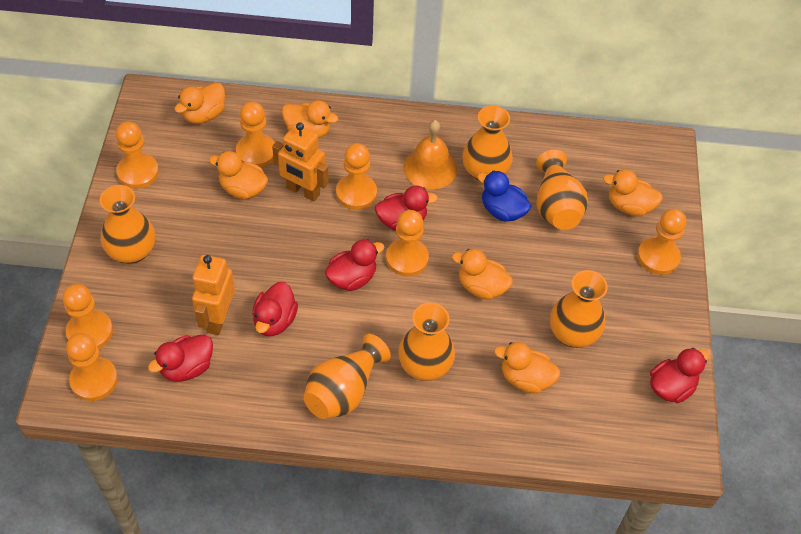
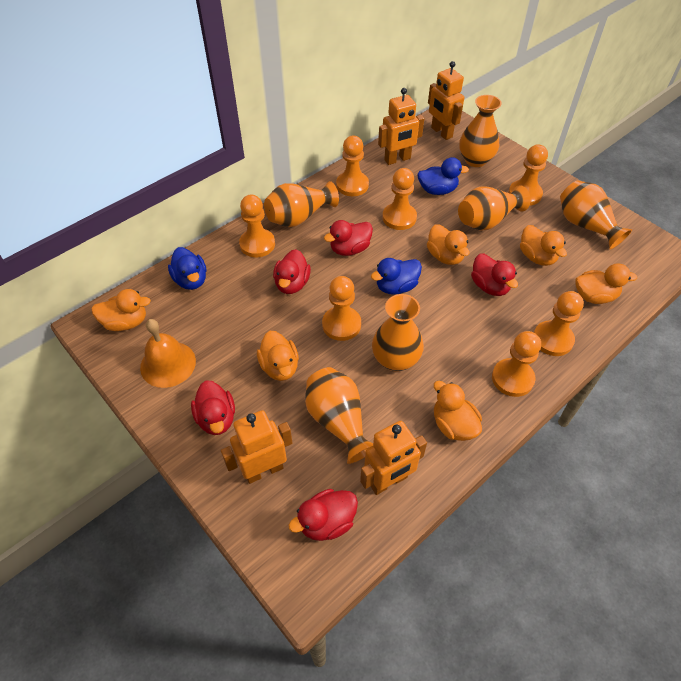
blue duck: 1 -> 3
orange robot: 2 -> 4

